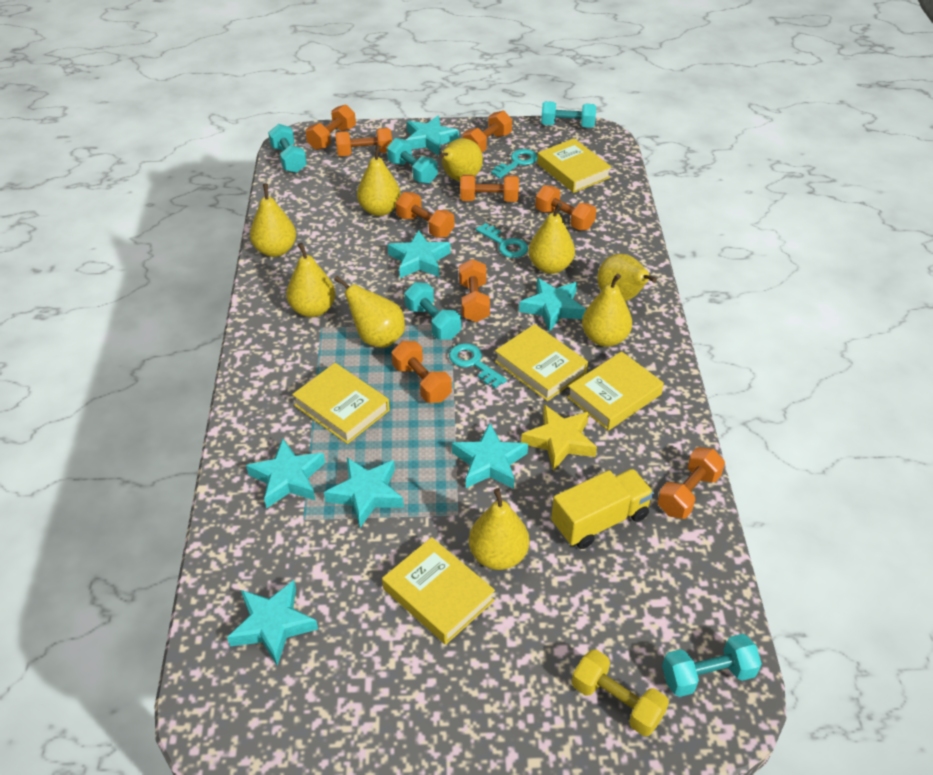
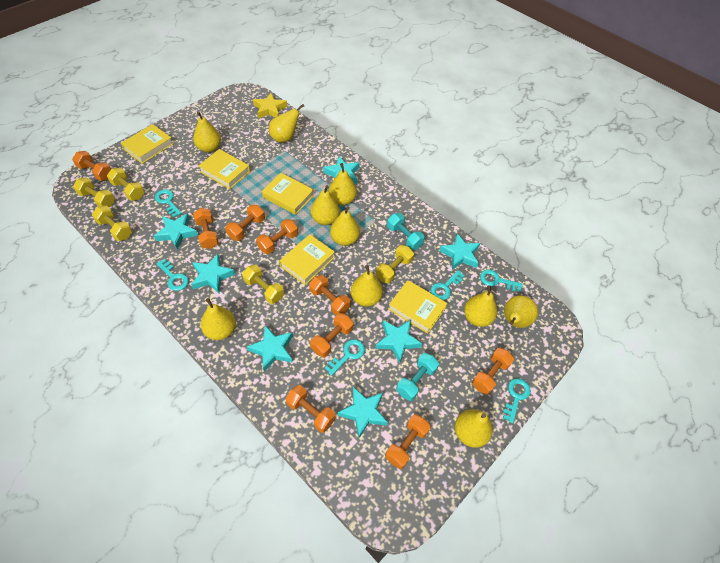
turquoise dumbbell: 5 -> 2
turquoise key: 3 -> 6
yellow dumbbell: 1 -> 5
yellow pear: 9 -> 10
yellow truck: 1 -> 0

